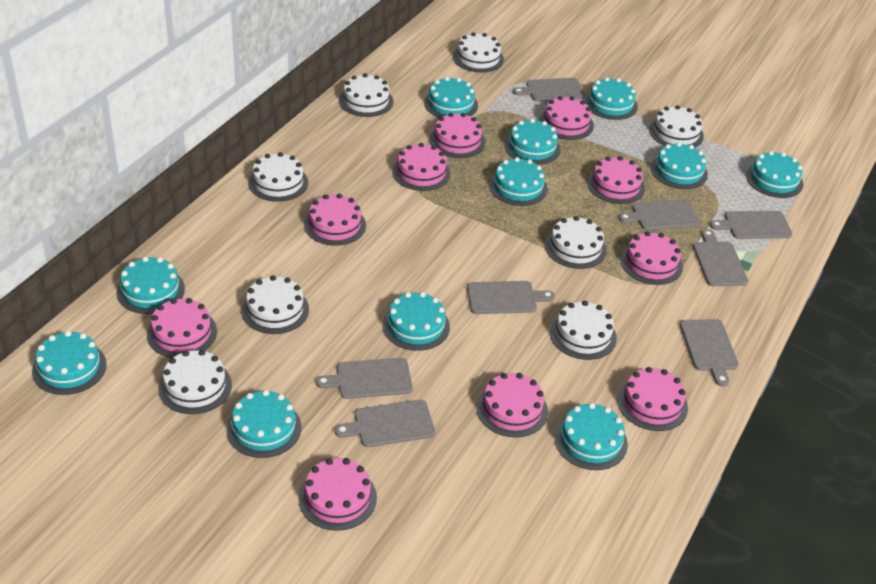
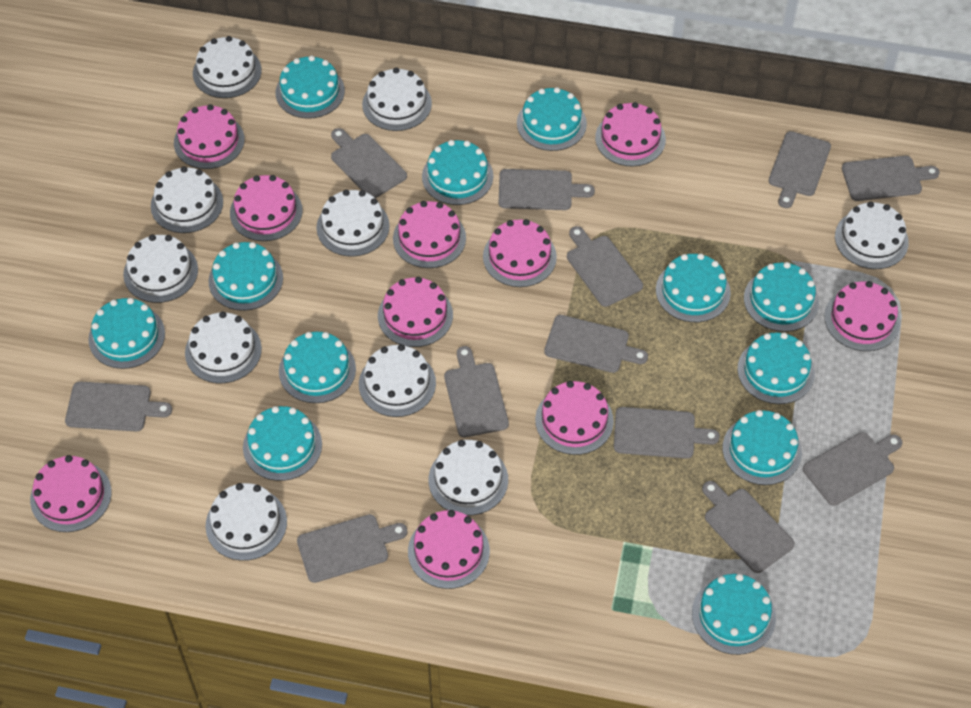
grey cutting board: 8 -> 12
turquoise cake: 11 -> 12
white cake: 8 -> 10

